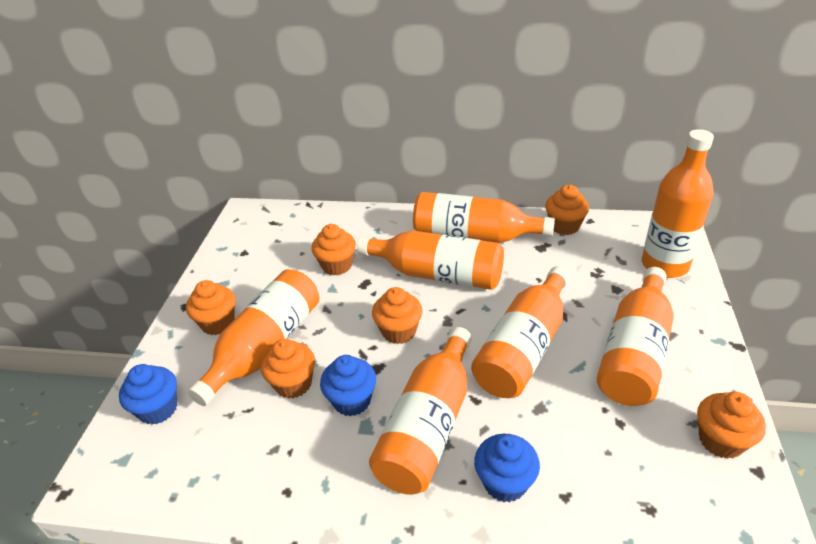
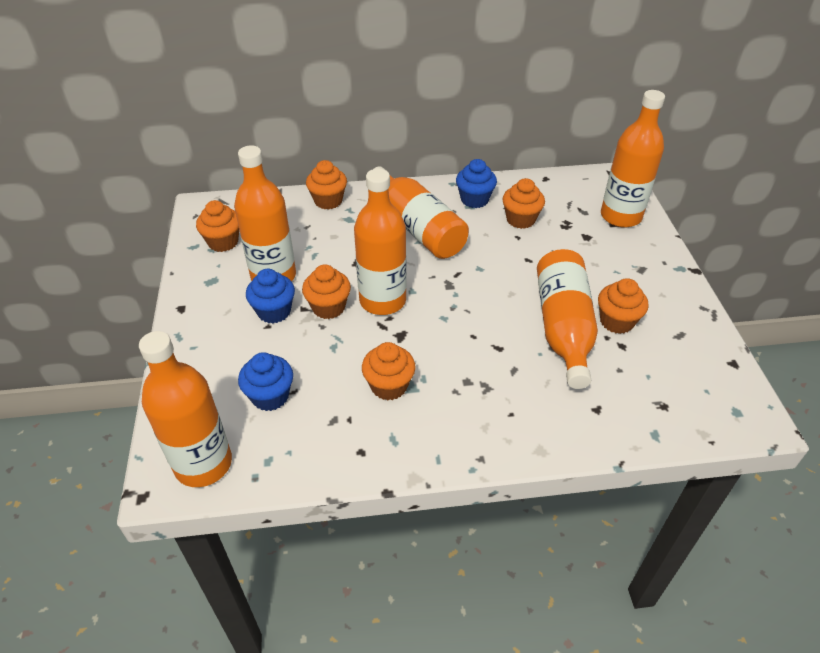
orange bottle: 7 -> 6

